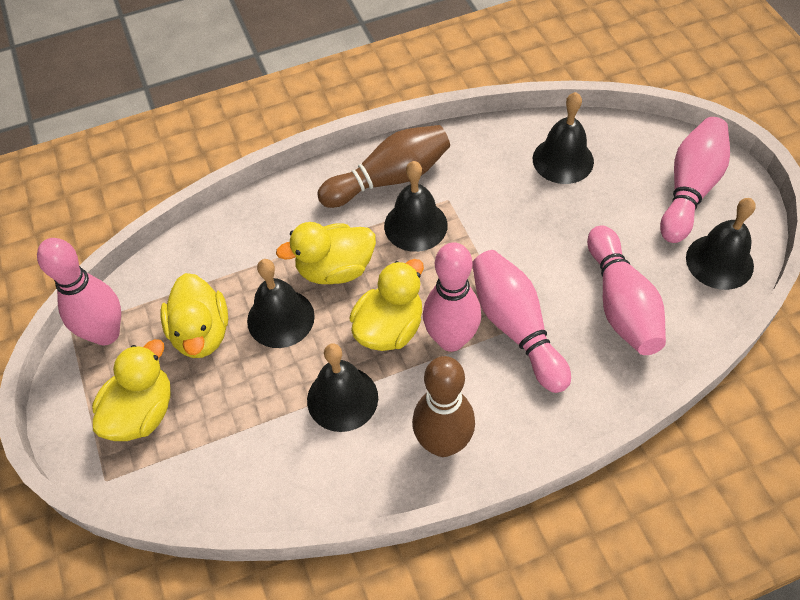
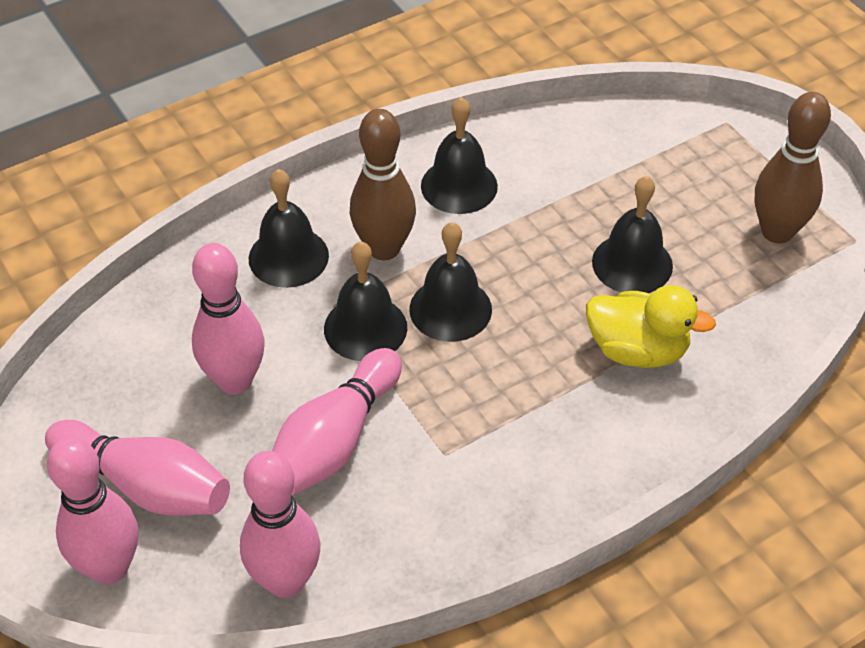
yellow duck: 4 -> 1

